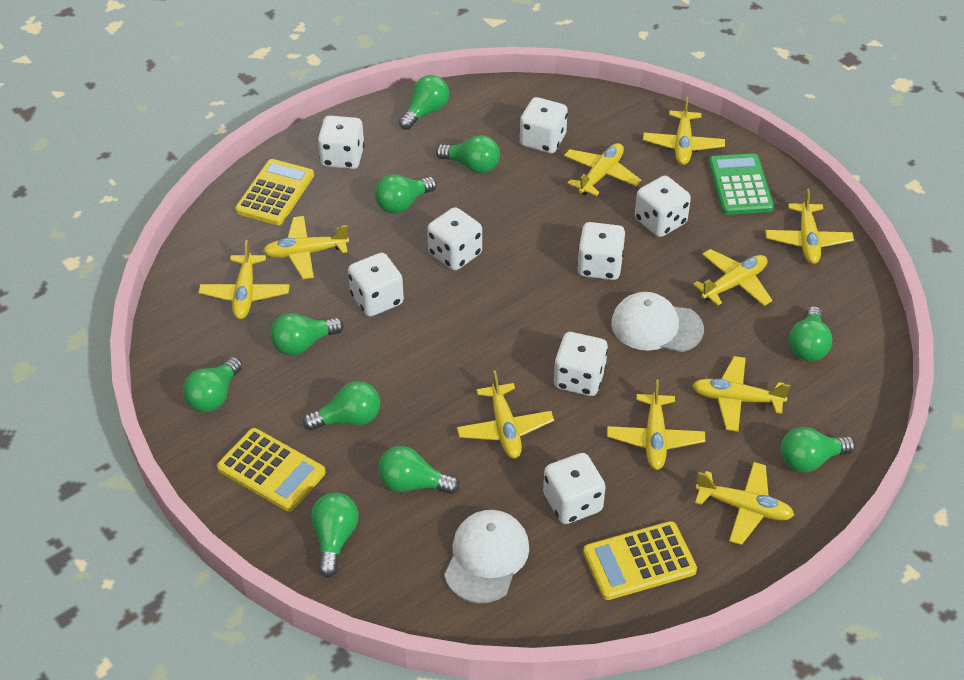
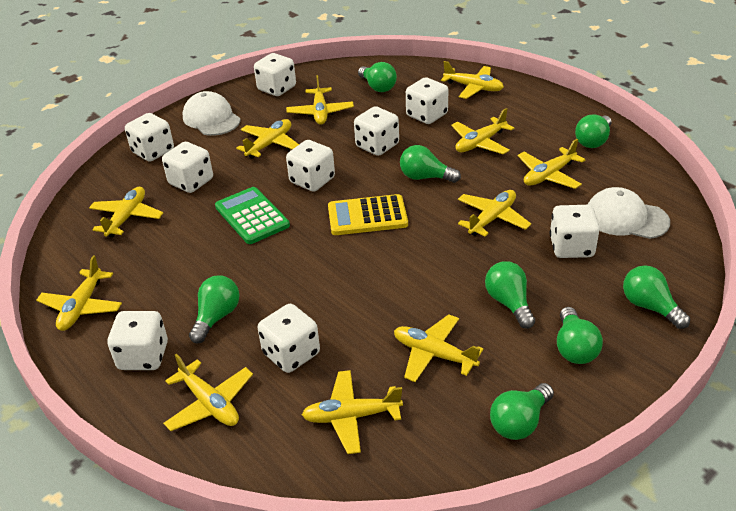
green light bulb: 10 -> 8
white dice: 8 -> 9
yellow calculator: 3 -> 1
yellow plane: 10 -> 11

